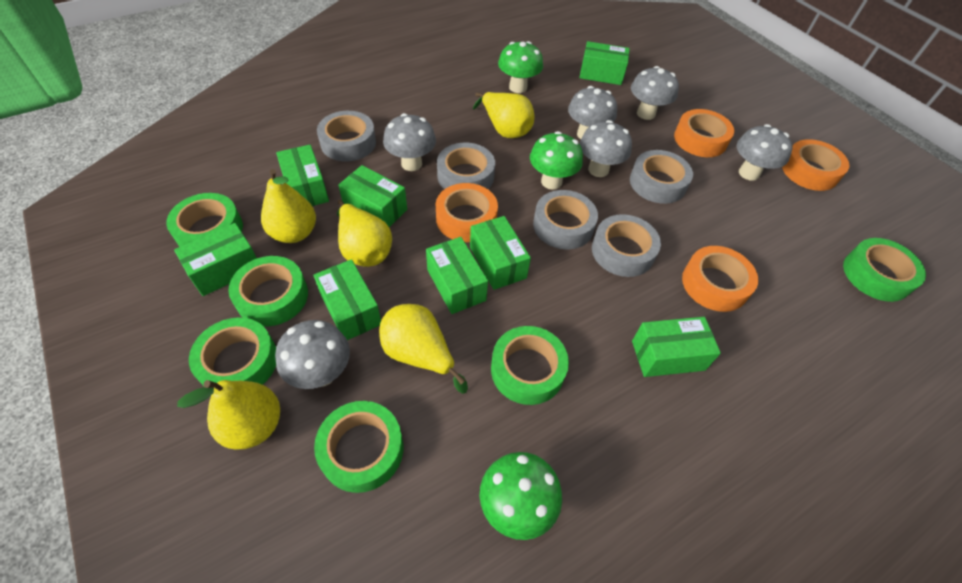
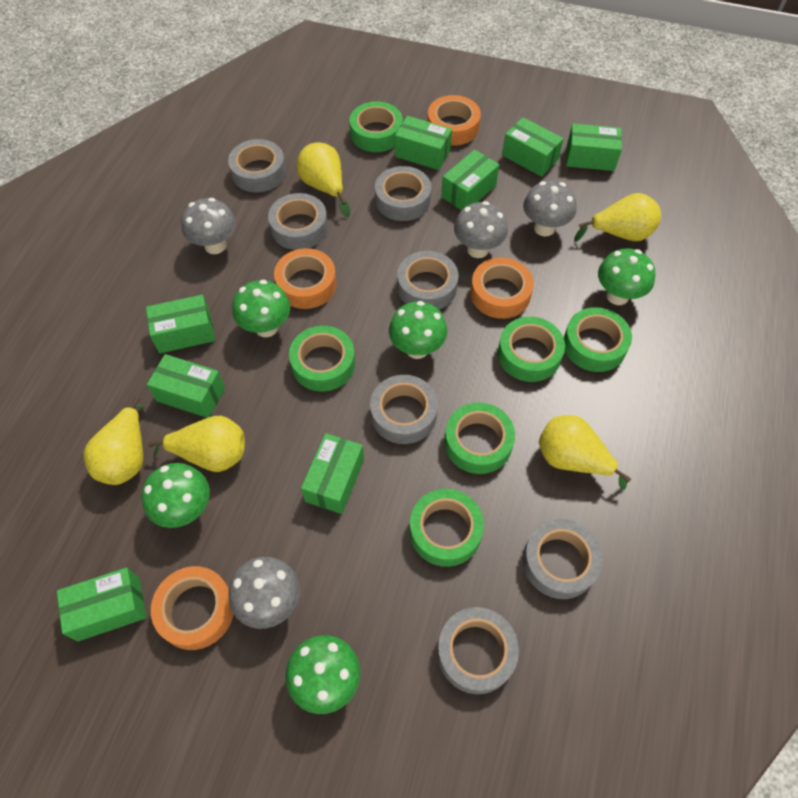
green mushroom: 3 -> 5
grey mushroom: 6 -> 4
grey tape: 5 -> 7

